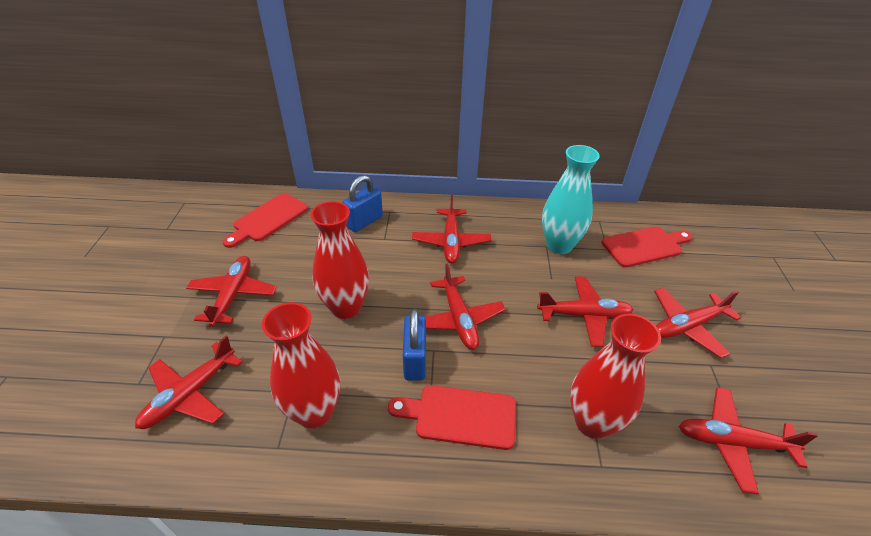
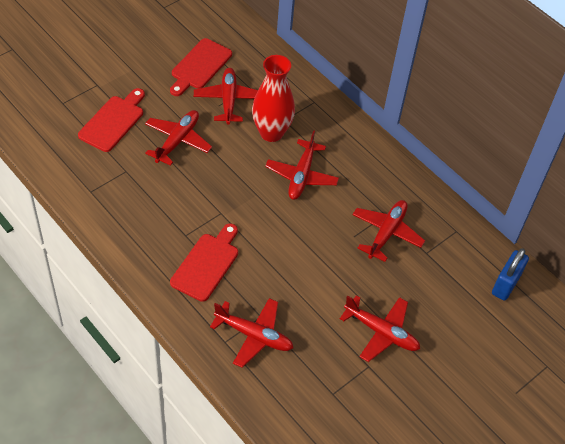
blue padlock: 2 -> 1
red plane: 7 -> 6
red vase: 3 -> 1
turquoise vase: 1 -> 0

